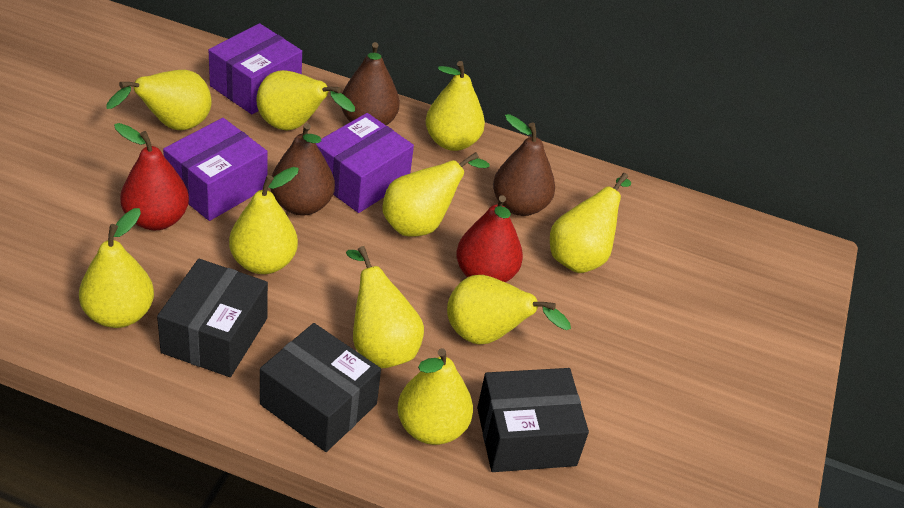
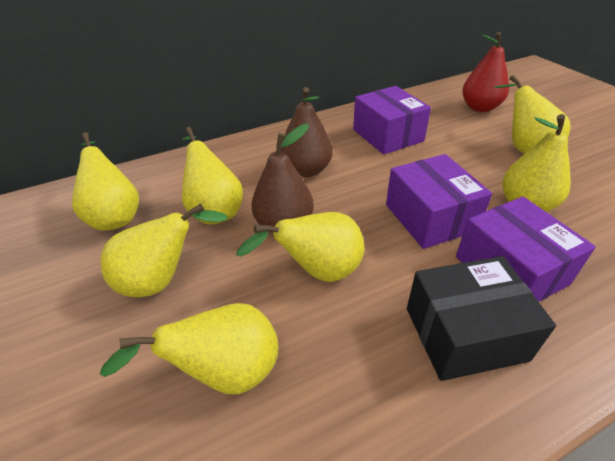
black box: 3 -> 1
brown pear: 3 -> 2
red pear: 2 -> 1
yellow pear: 10 -> 7

